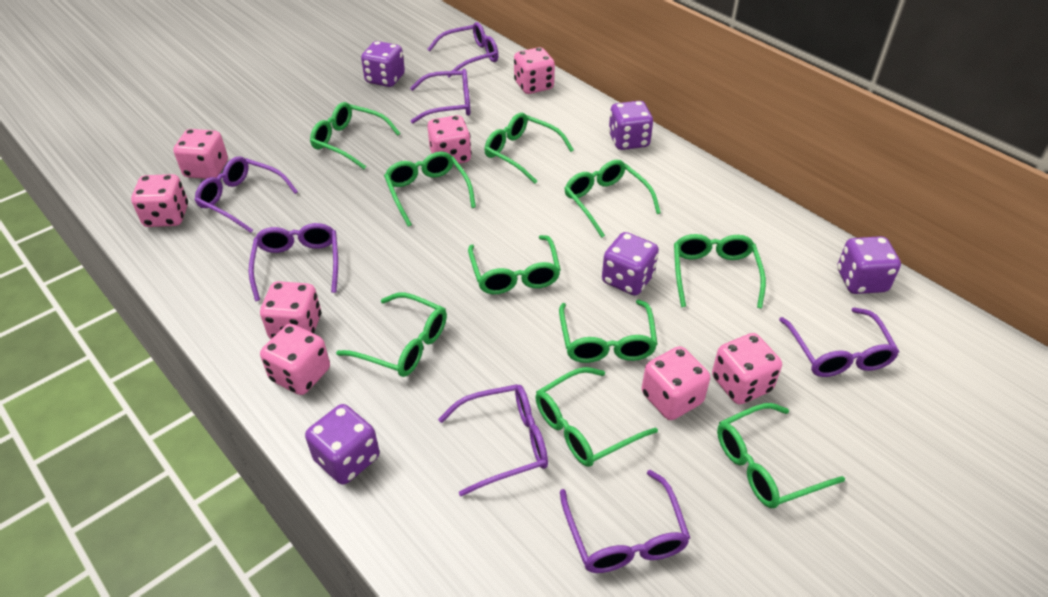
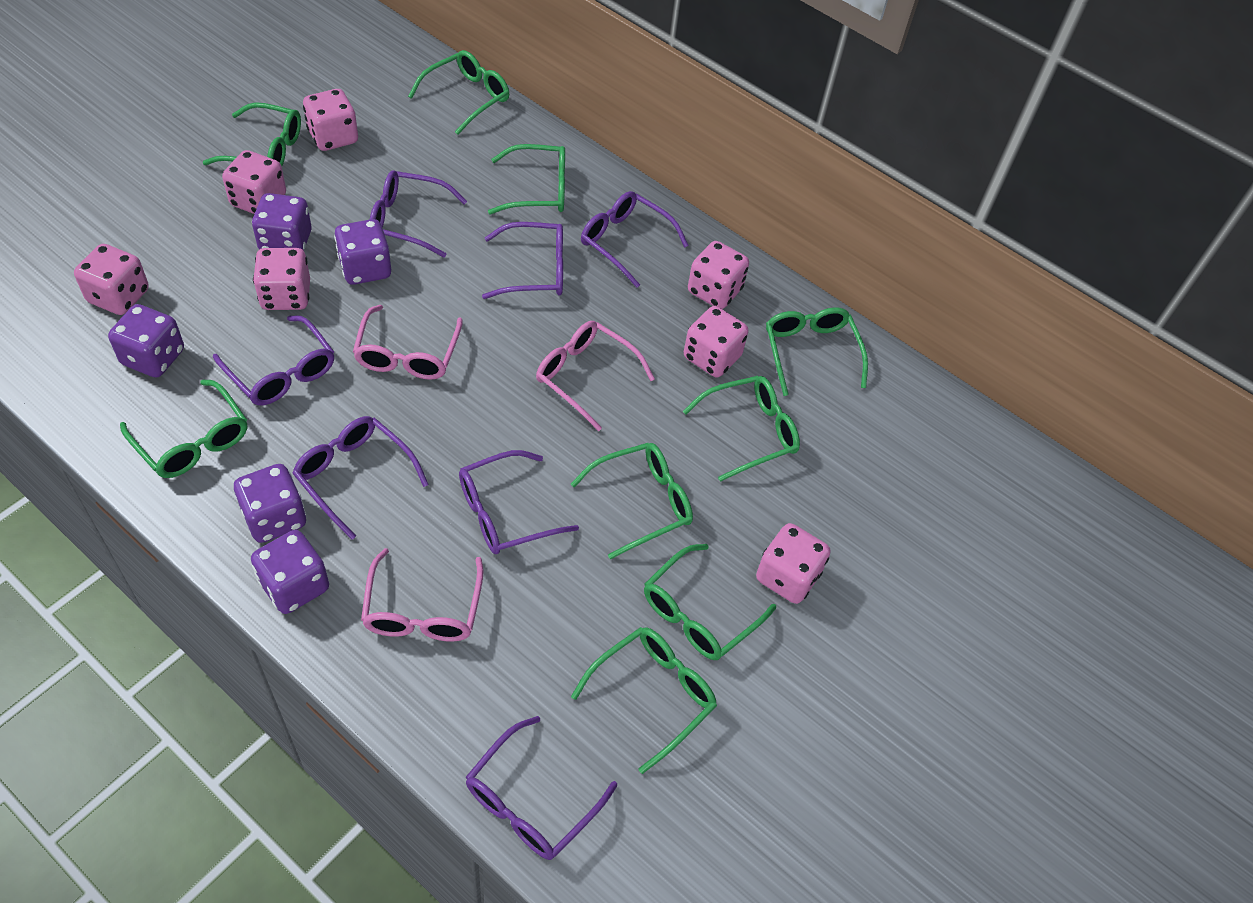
green glasses: 10 -> 9
pink dice: 8 -> 7
pink glasses: 0 -> 3

